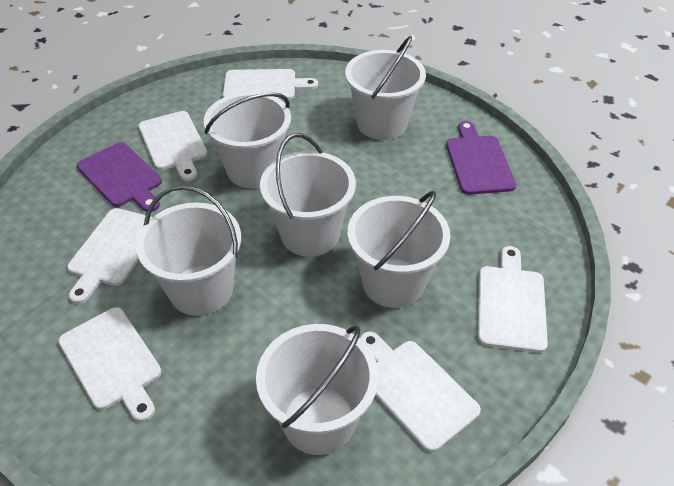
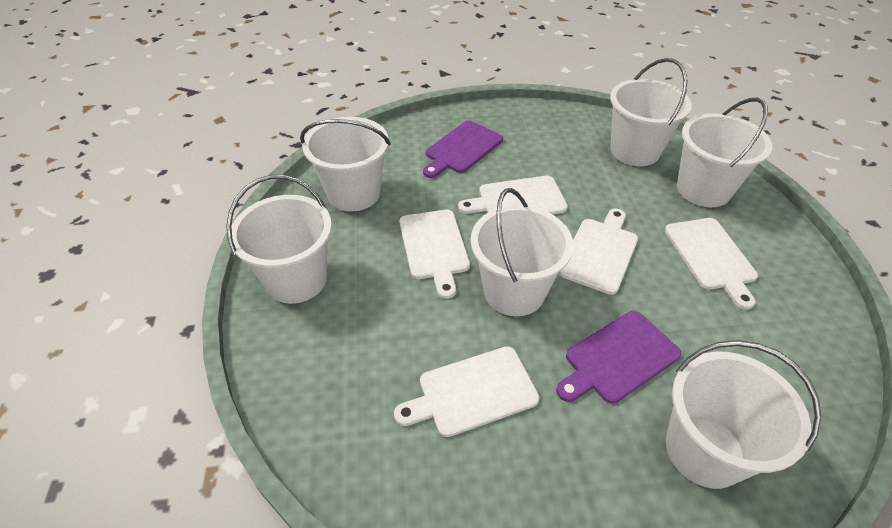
white cutting board: 6 -> 5

